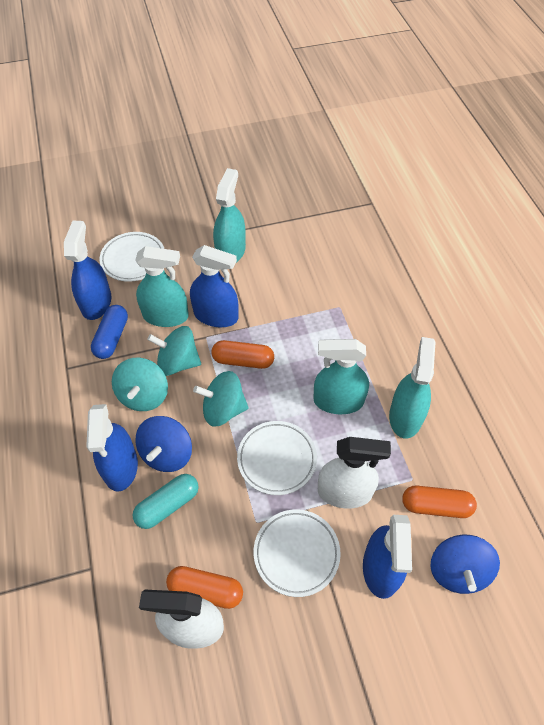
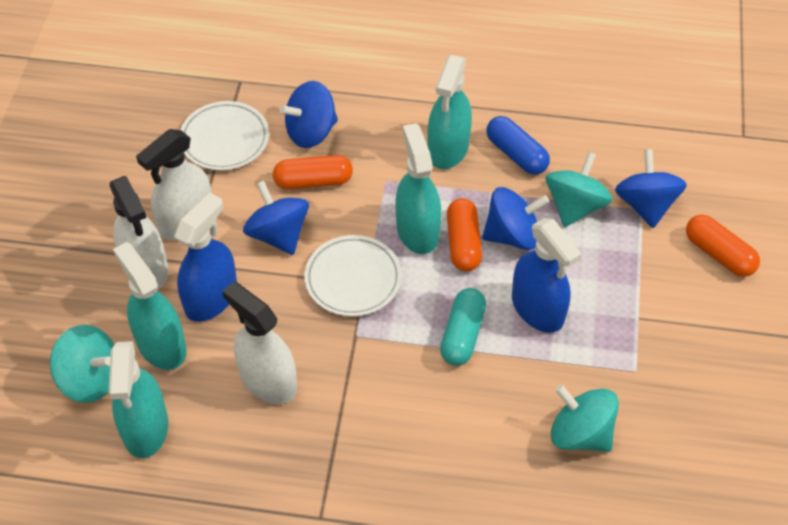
blue spinning top: 2 -> 4
blue spray bottle: 4 -> 2
white plate: 3 -> 2
white spray bottle: 2 -> 3

